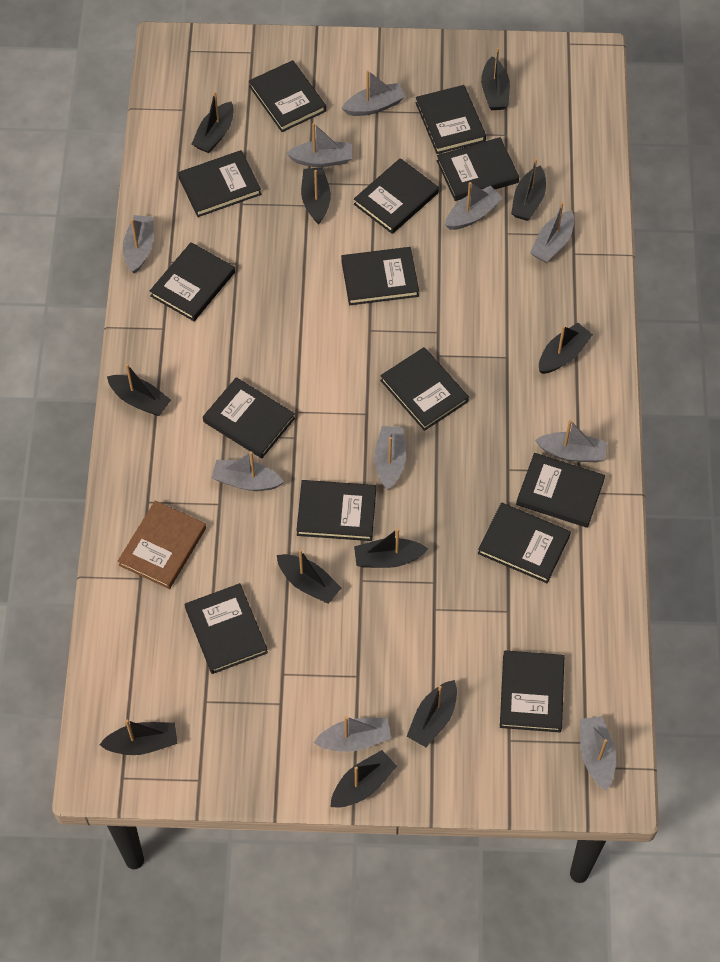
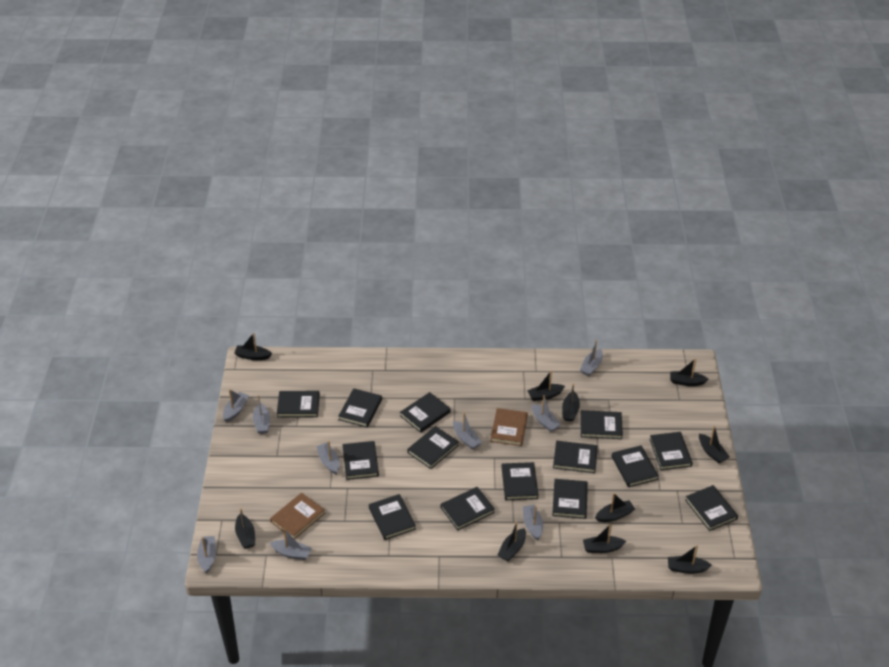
black boat: 11 -> 10
brown book: 1 -> 2
grey boat: 10 -> 9

